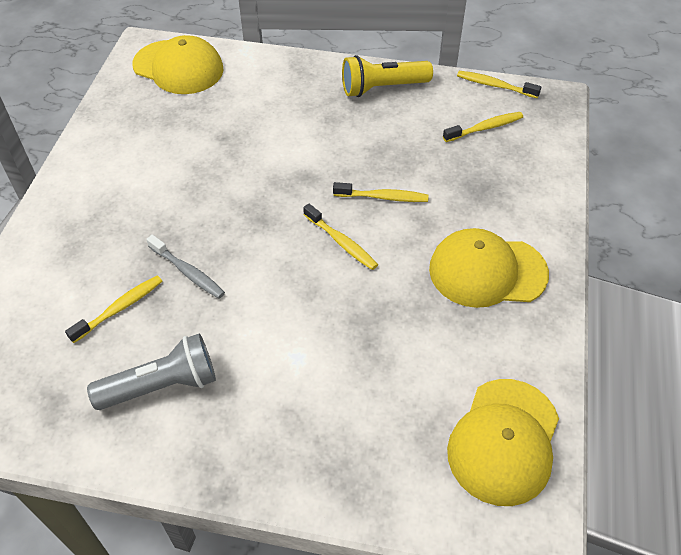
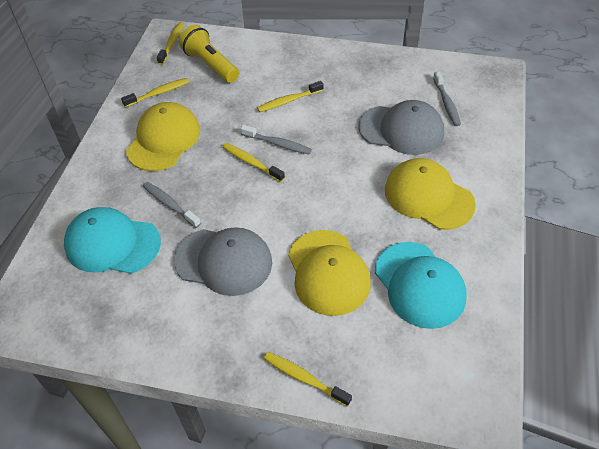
grey cap: 0 -> 2
grey flashlight: 1 -> 0
grey toothbrush: 1 -> 3
turquoise cap: 0 -> 2

